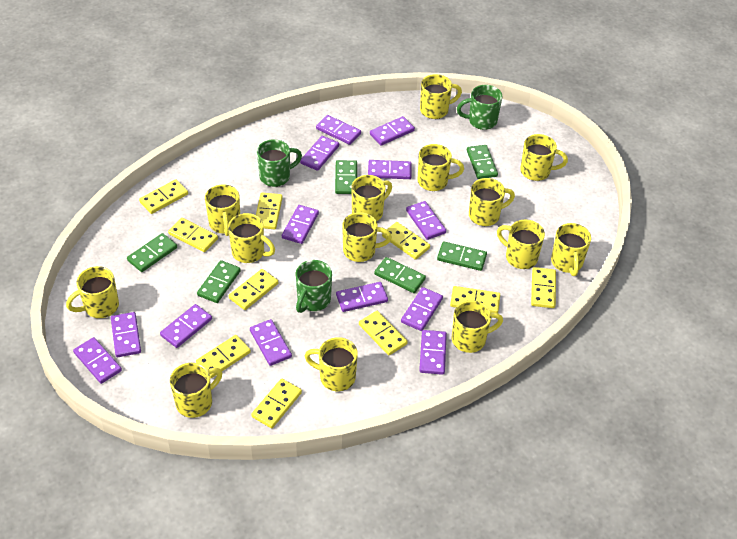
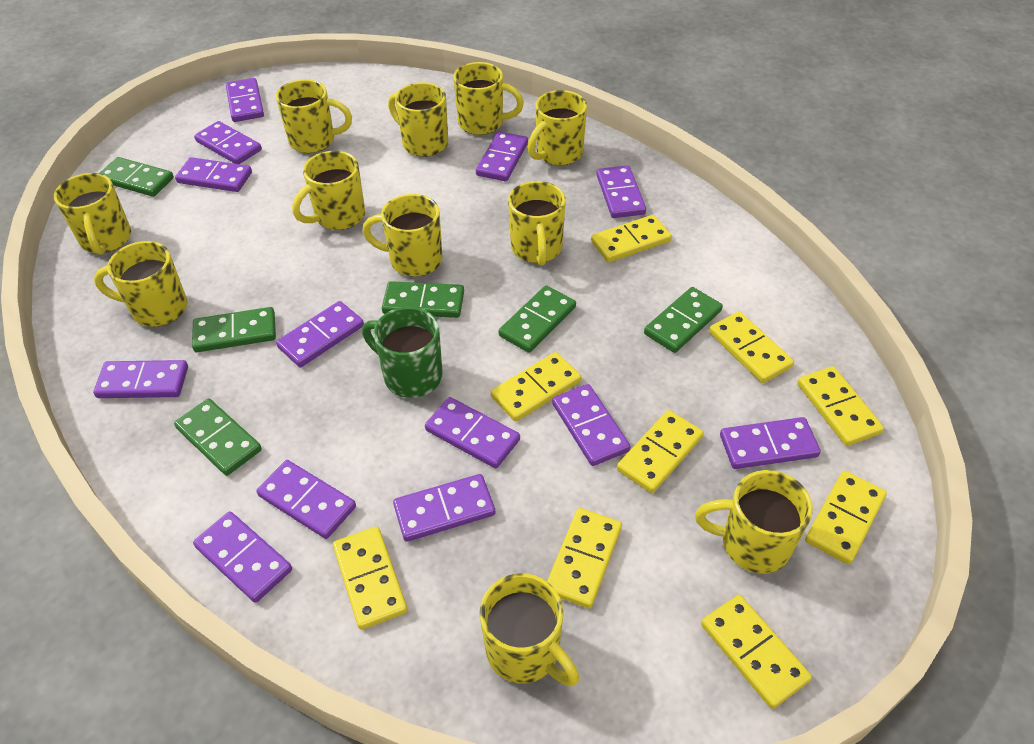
green mug: 3 -> 1
yellow domino: 10 -> 9
yellow mug: 14 -> 11

